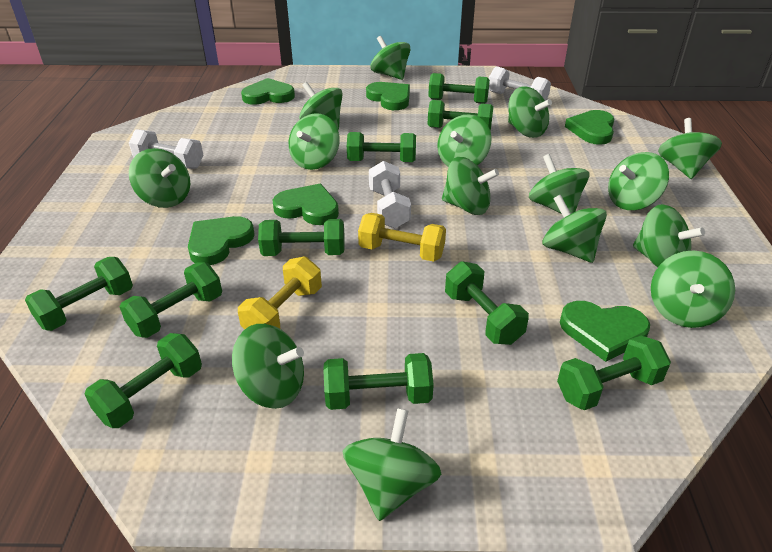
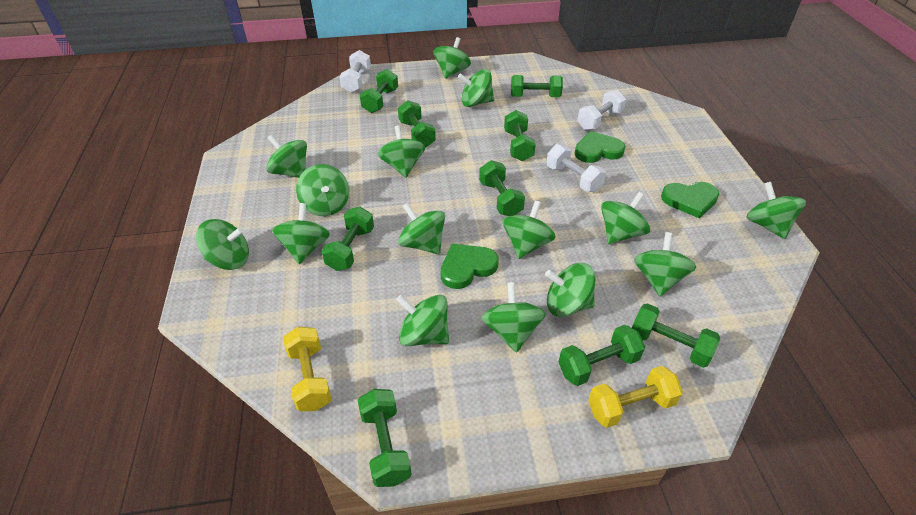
green dumbbell: 10 -> 9
green heart: 6 -> 3

